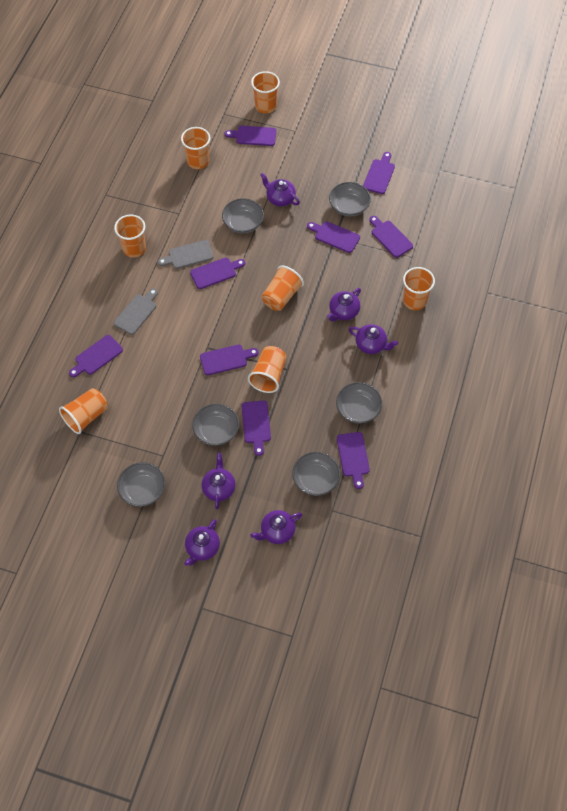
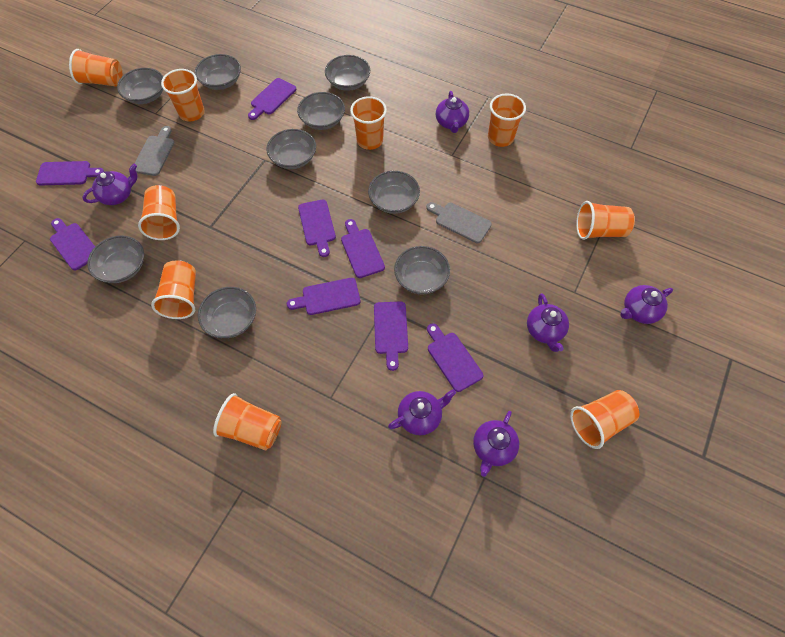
grey bowl: 6 -> 9
orange cup: 7 -> 9
purple cutting board: 9 -> 8

